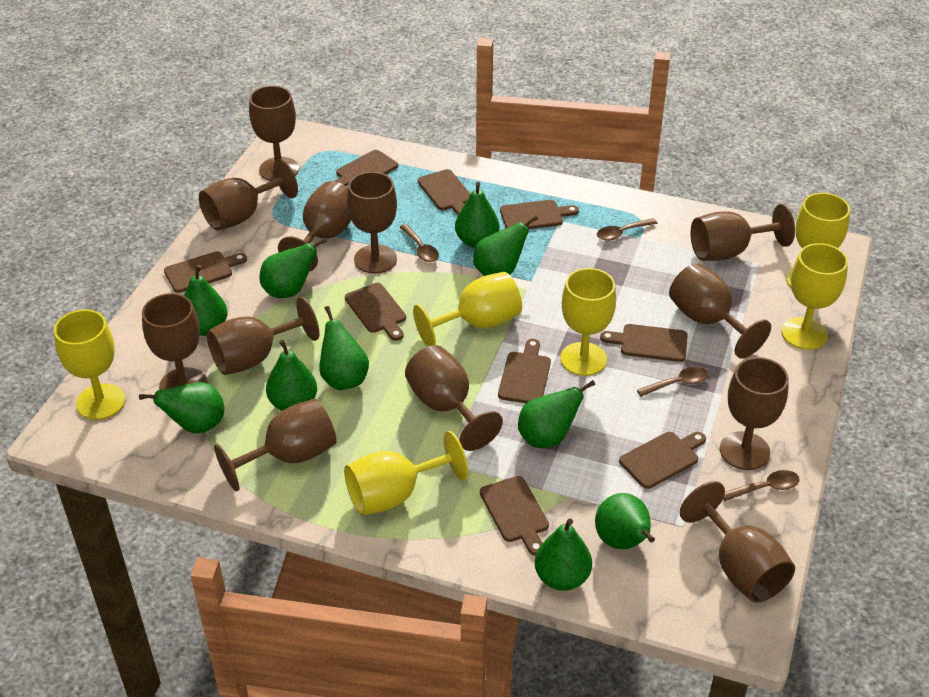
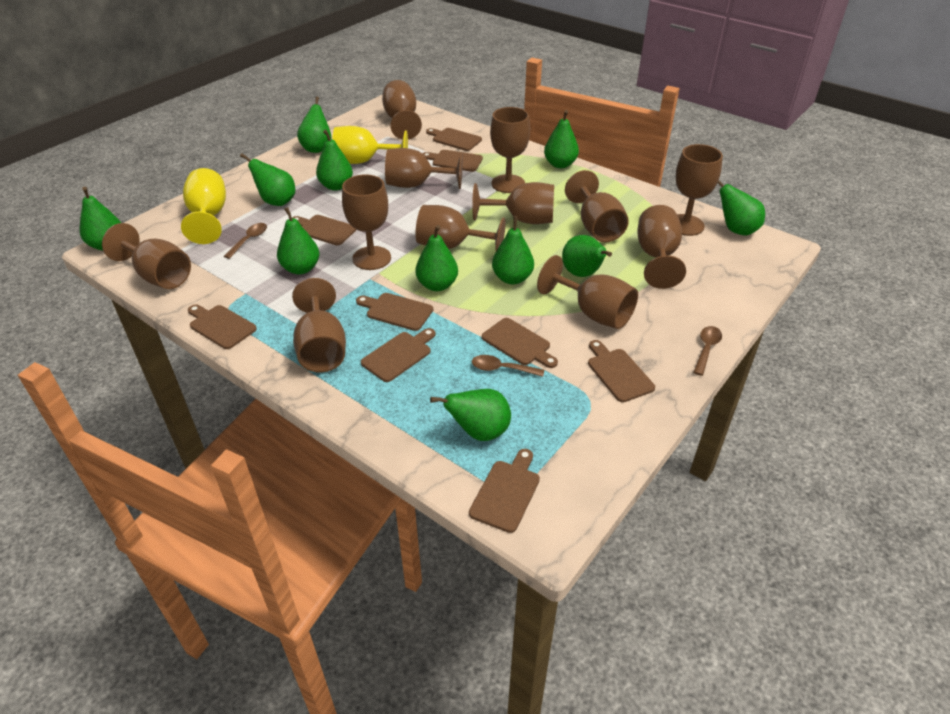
brown spoon: 4 -> 3
green pear: 10 -> 11
yellow goblet: 6 -> 2

